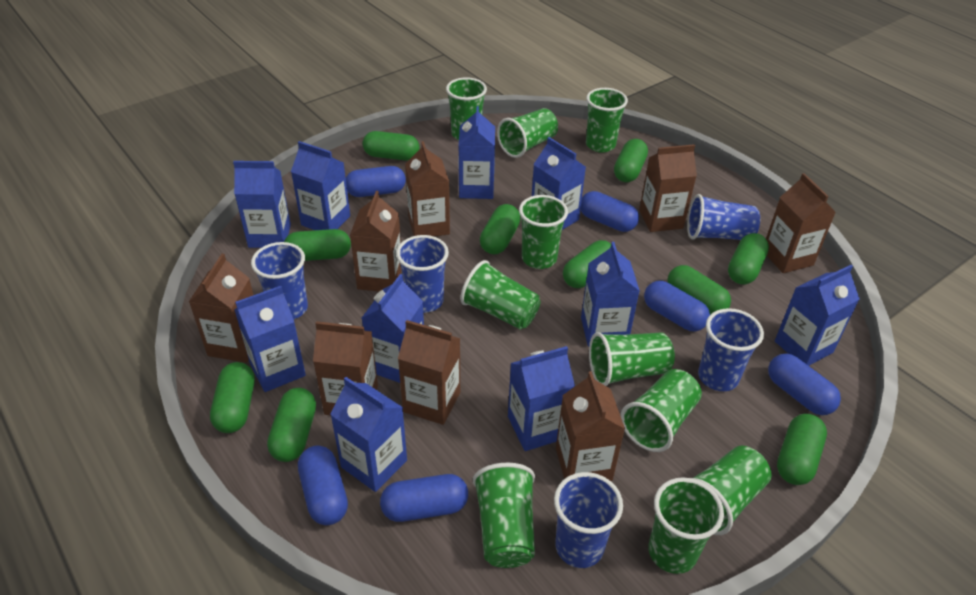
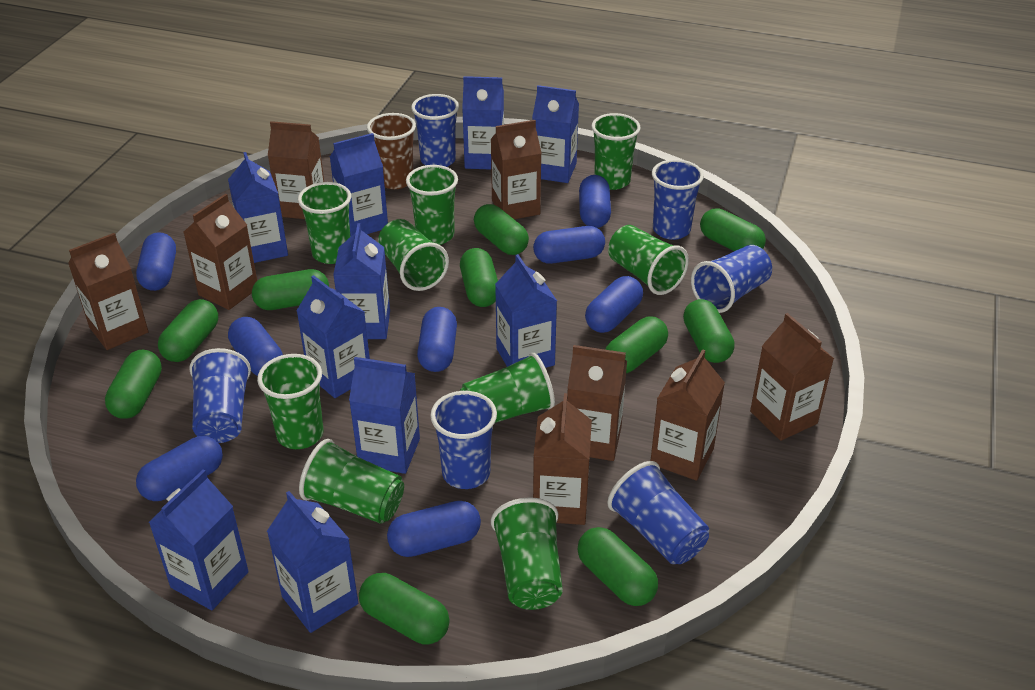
blue capsule: 6 -> 8
blue cup: 5 -> 6
brown cup: 0 -> 1
green cup: 10 -> 9

